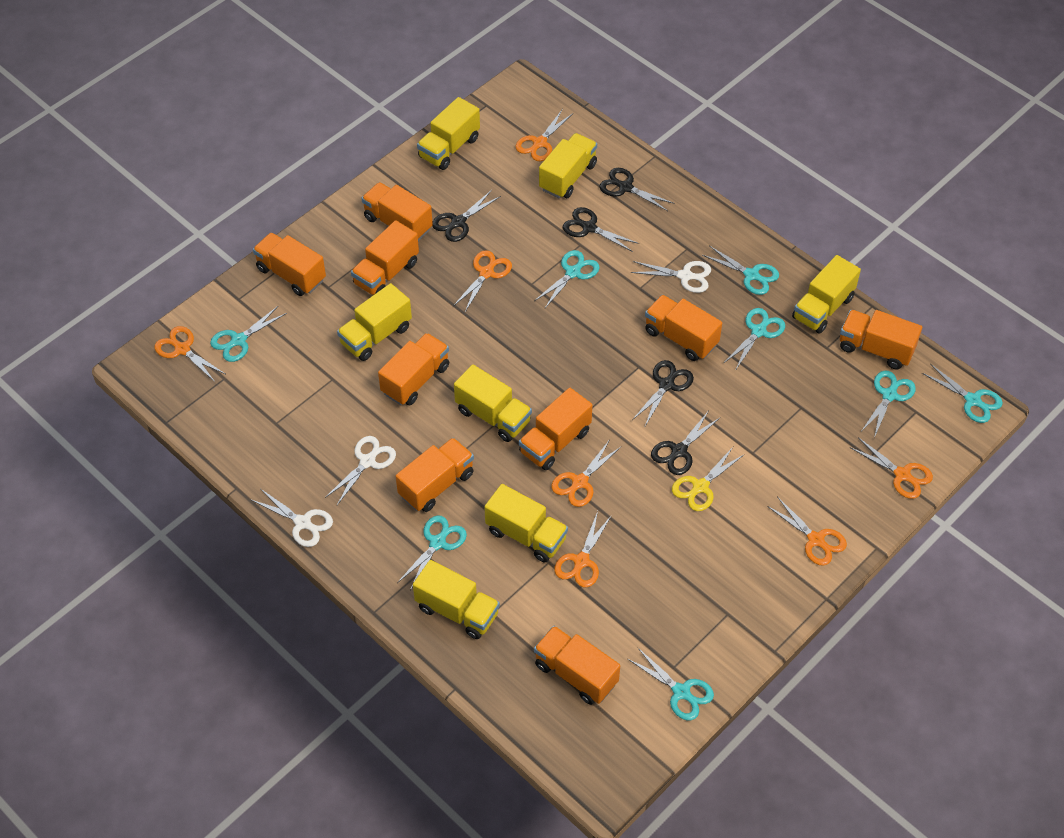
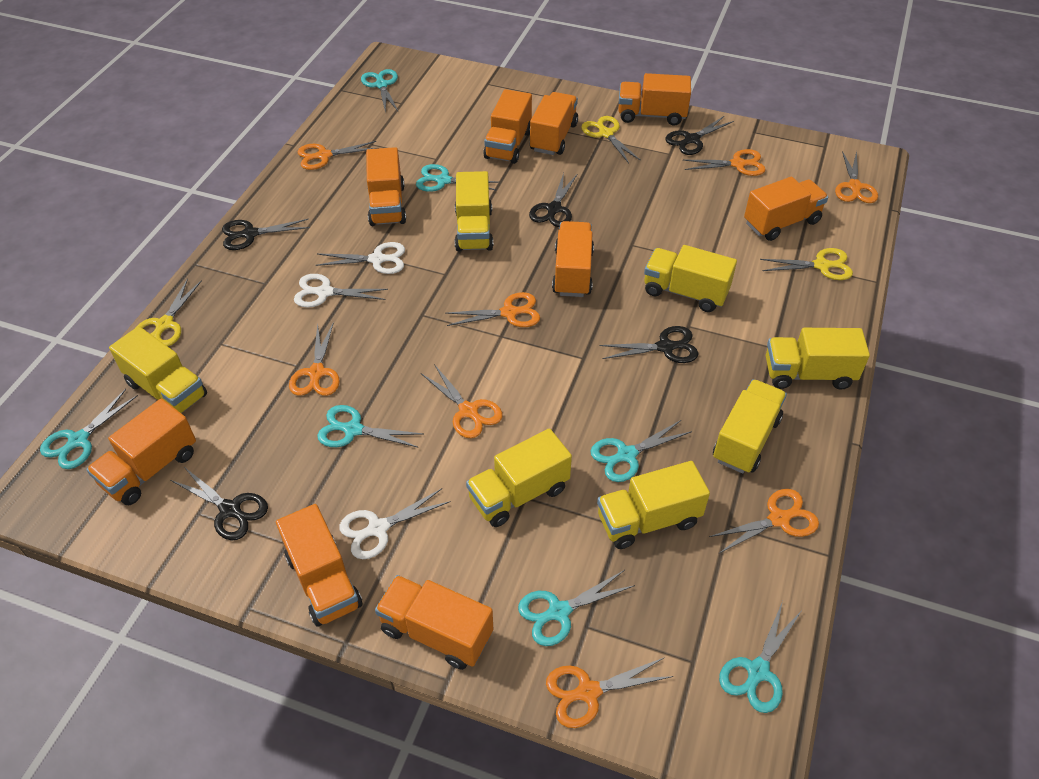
orange scissors: 7 -> 8
turquoise scissors: 8 -> 7
yellow scissors: 1 -> 3

